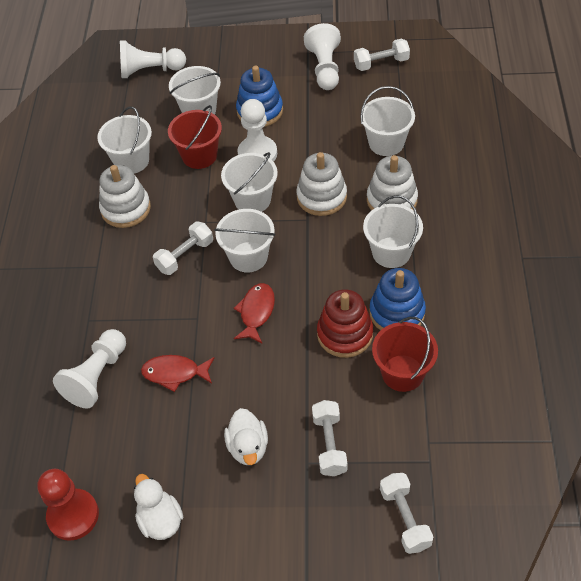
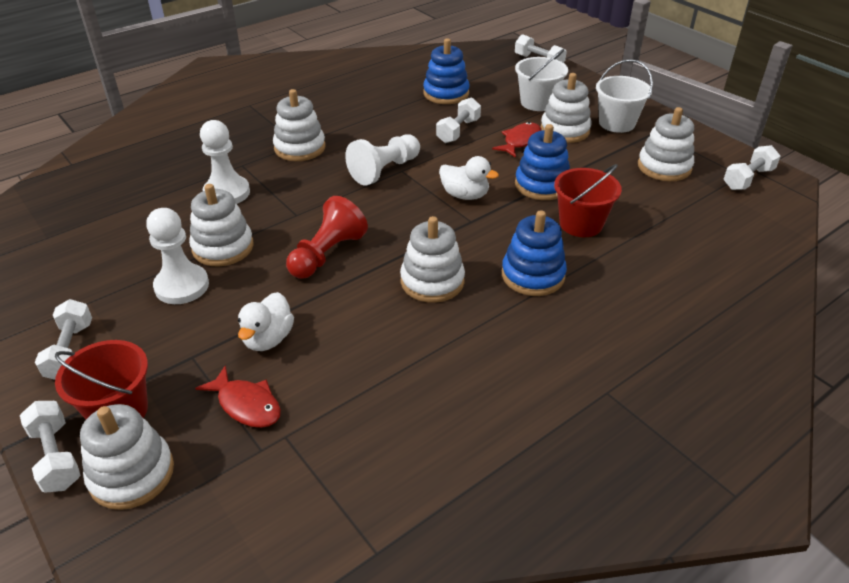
blue stacking toy: 2 -> 3
red stacking toy: 1 -> 0
white bucket: 6 -> 2
white dumbbell: 4 -> 5
white pawn: 4 -> 3
white stacking toy: 3 -> 6

